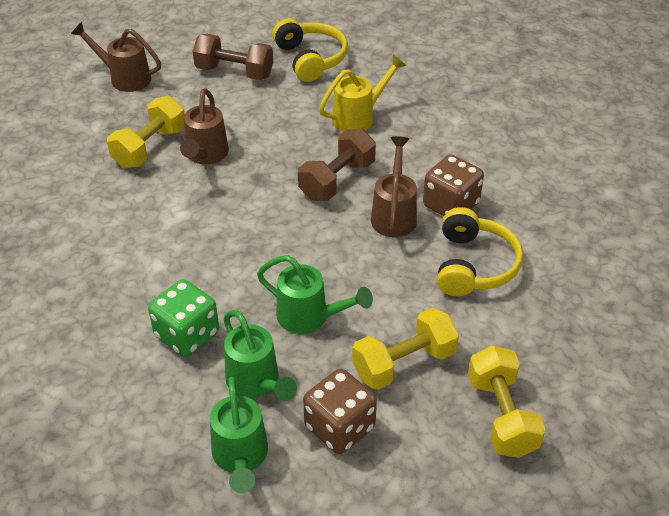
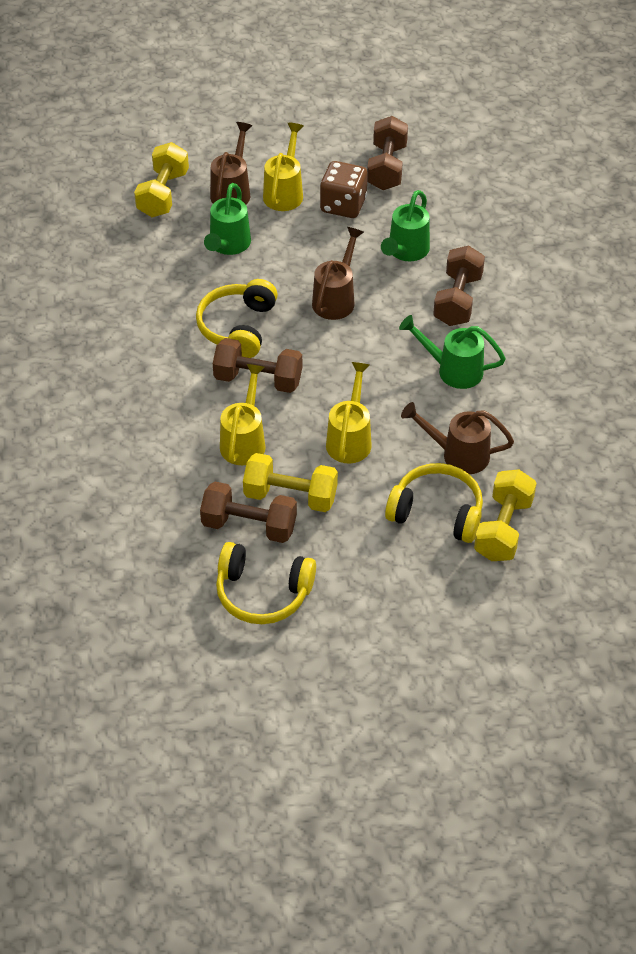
brown dice: 2 -> 1
brown dumbbell: 2 -> 4
green dice: 1 -> 0
yellow headphones: 2 -> 3
yellow watering can: 1 -> 3

